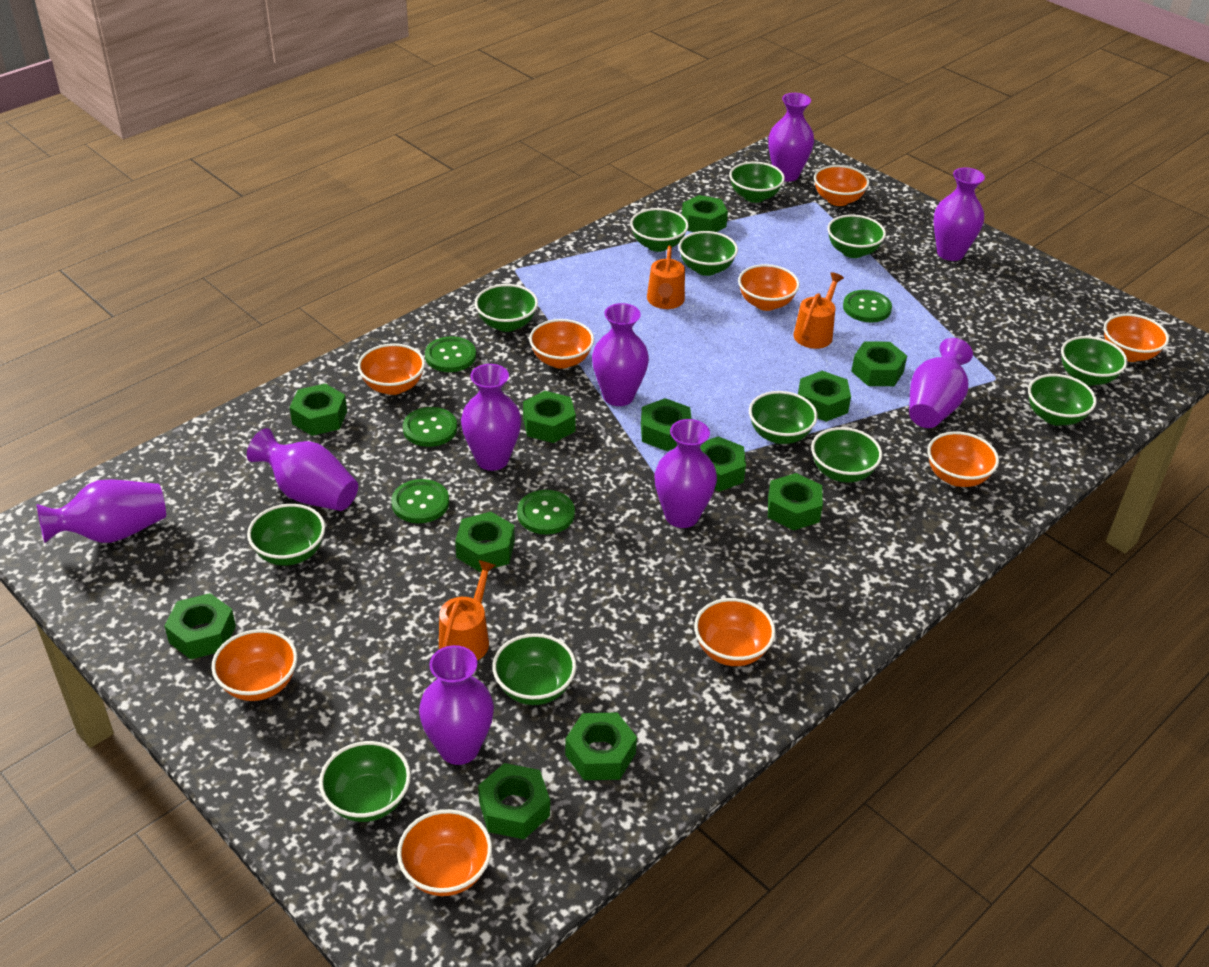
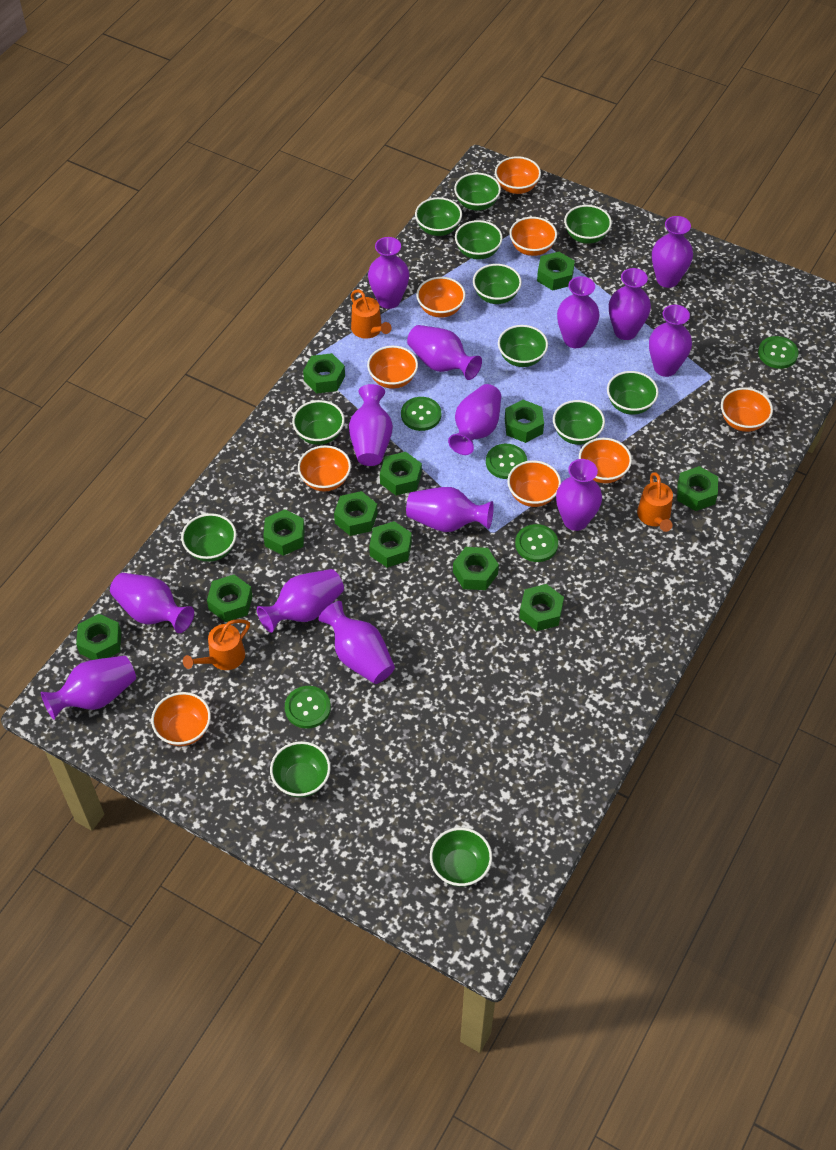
purple vase: 9 -> 14

